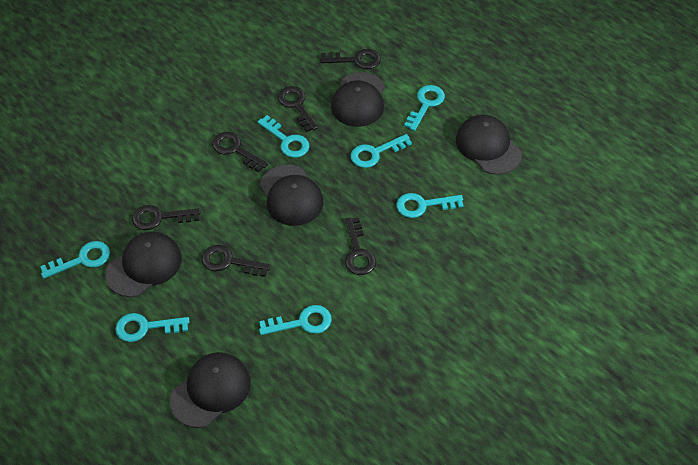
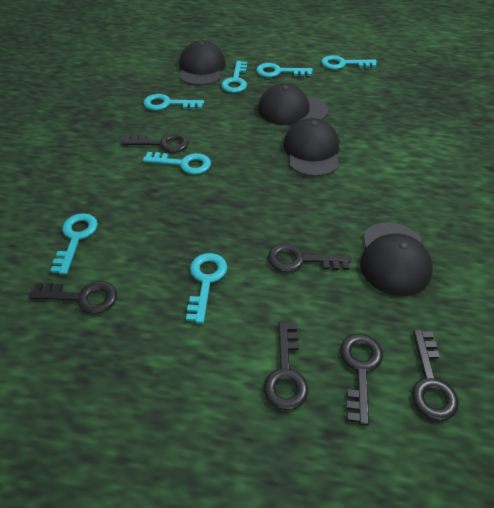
black cap: 5 -> 4

